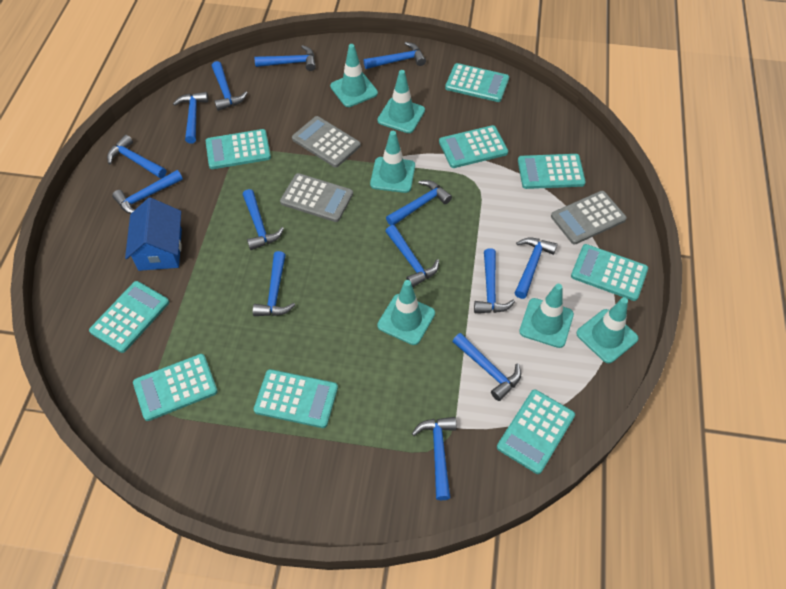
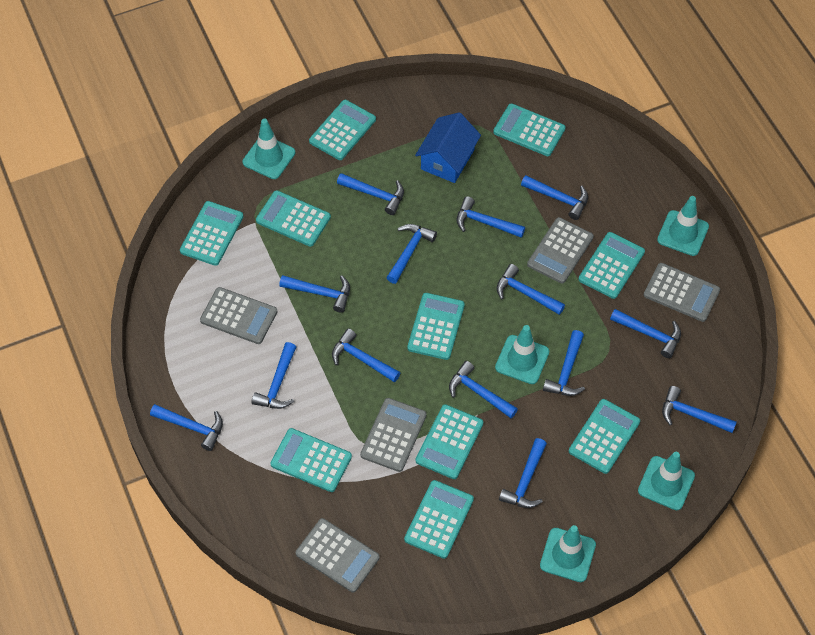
grey calculator: 3 -> 5
turquoise calculator: 9 -> 10
turquoise traffic cone: 6 -> 5

